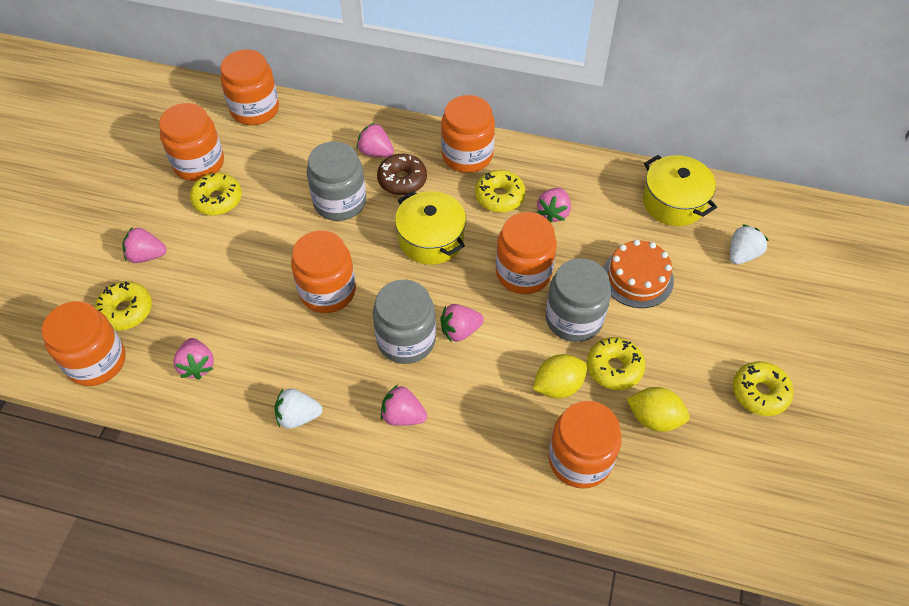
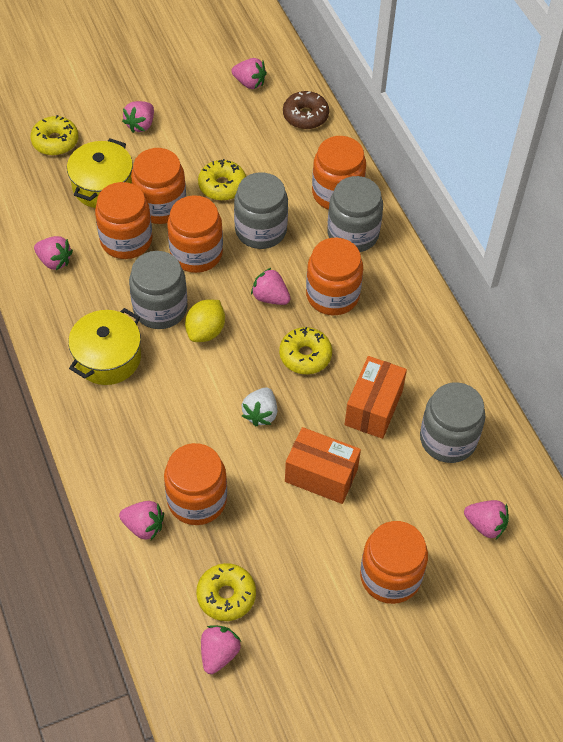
grey jar: 3 -> 4
orange box: 0 -> 2
orange cake: 1 -> 0
pink strawberry: 6 -> 7
white strawberry: 2 -> 1
yellow donut: 5 -> 4
yellow lemon: 2 -> 1

